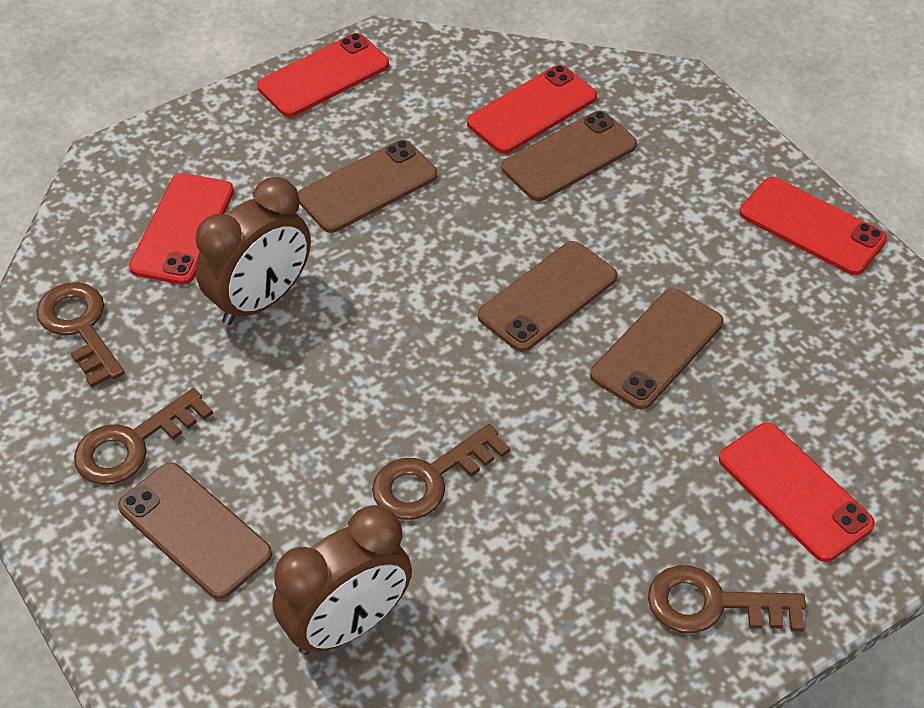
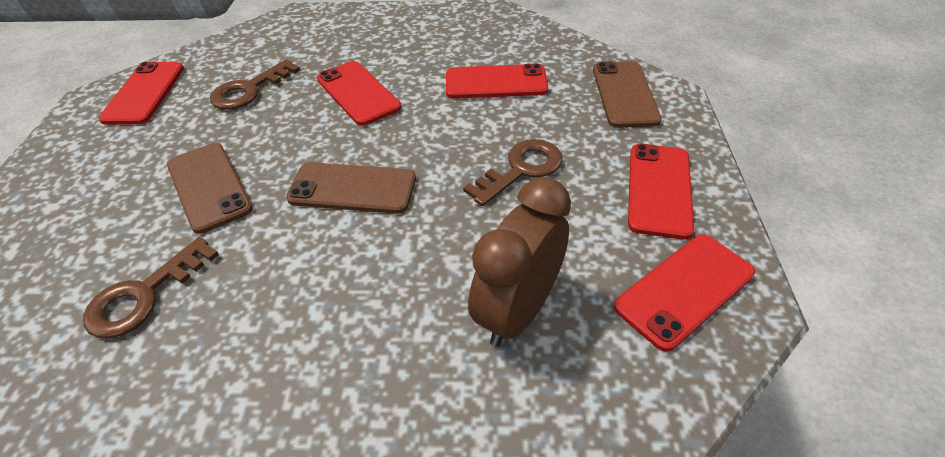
brown clock: 2 -> 1
brown key: 4 -> 3
brown phone: 5 -> 3

